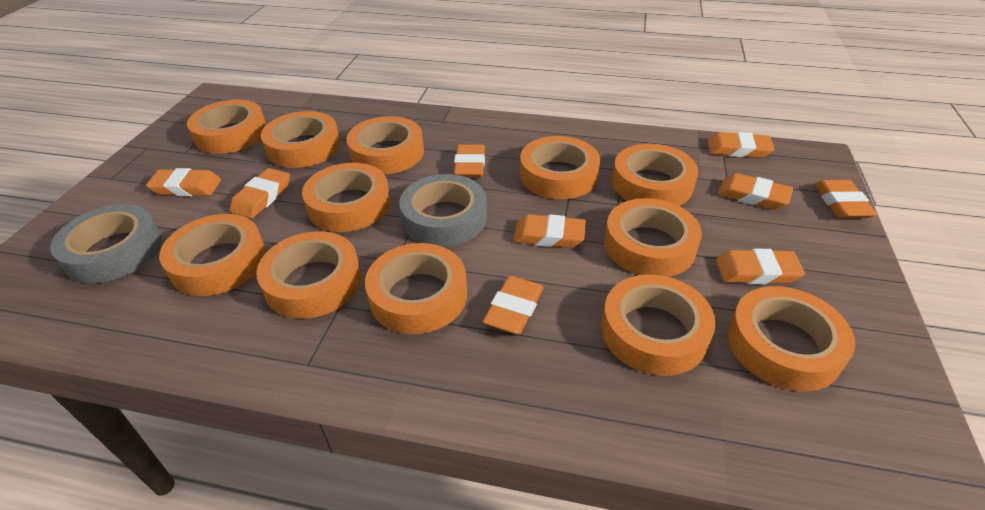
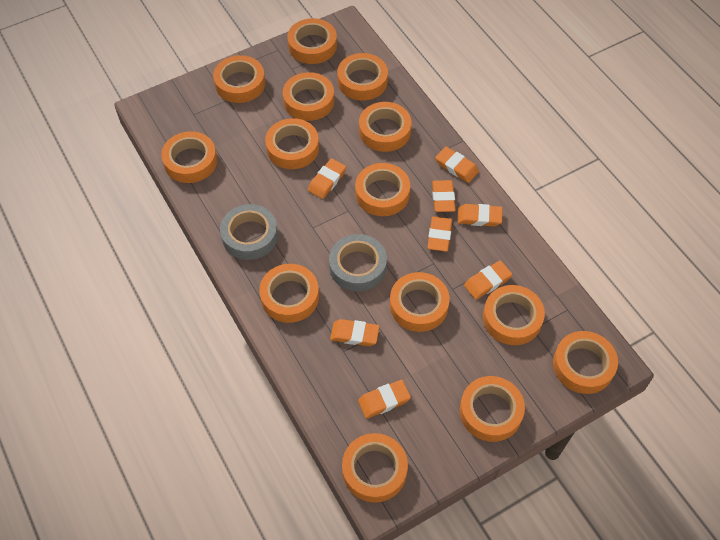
orange eraser: 9 -> 8
orange tape: 12 -> 14

